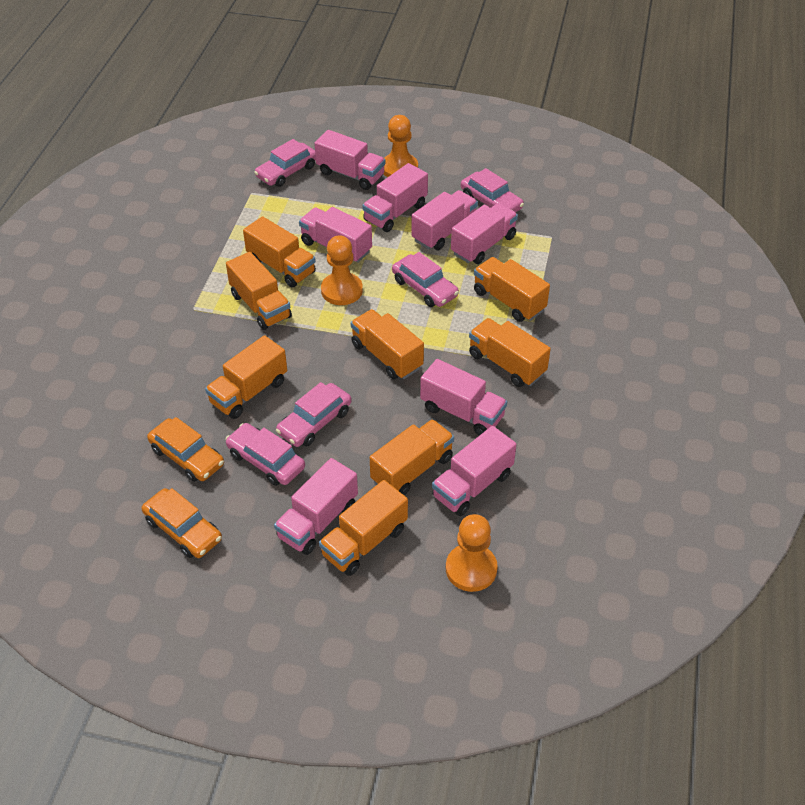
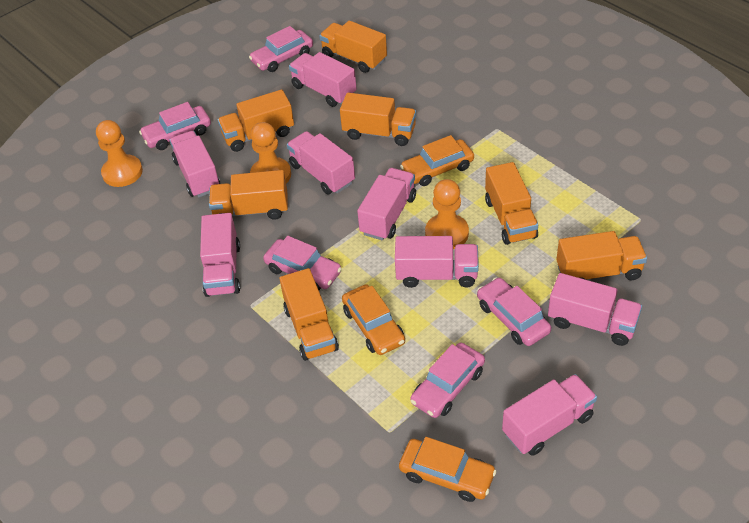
orange car: 2 -> 3
orange truck: 8 -> 7

